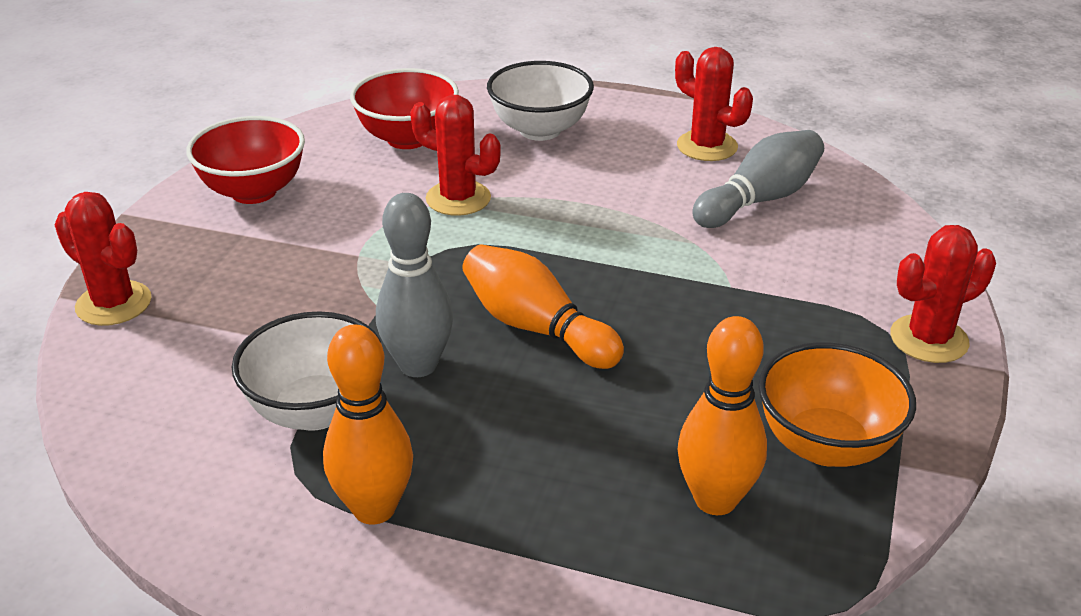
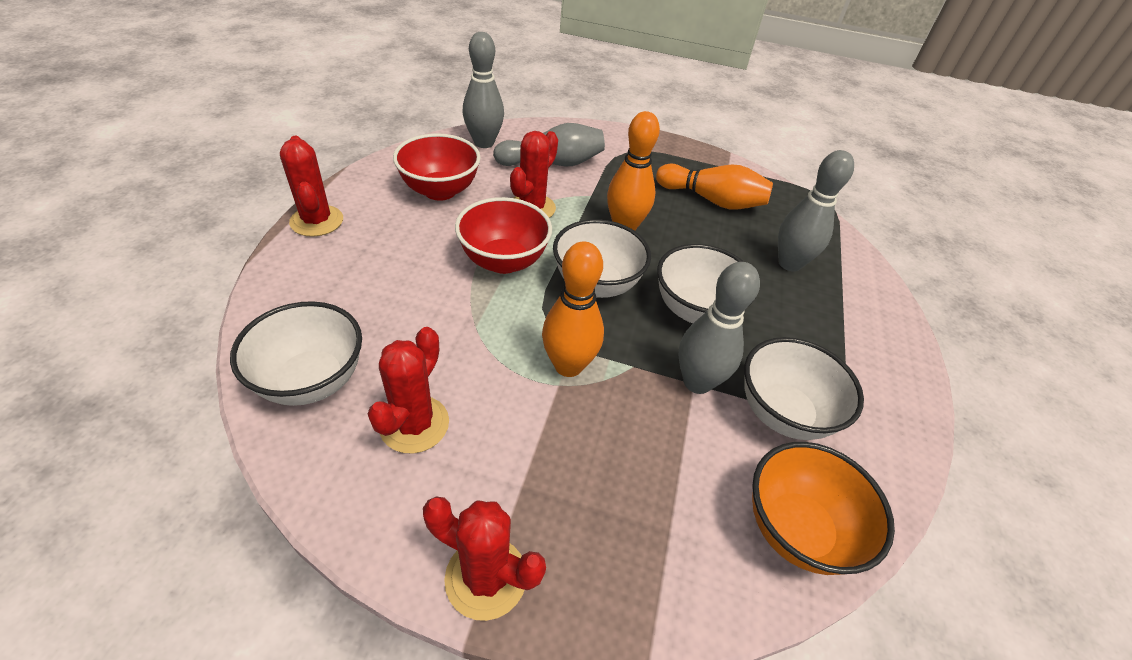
grey bowling pin: 2 -> 4
white bowl: 2 -> 4

